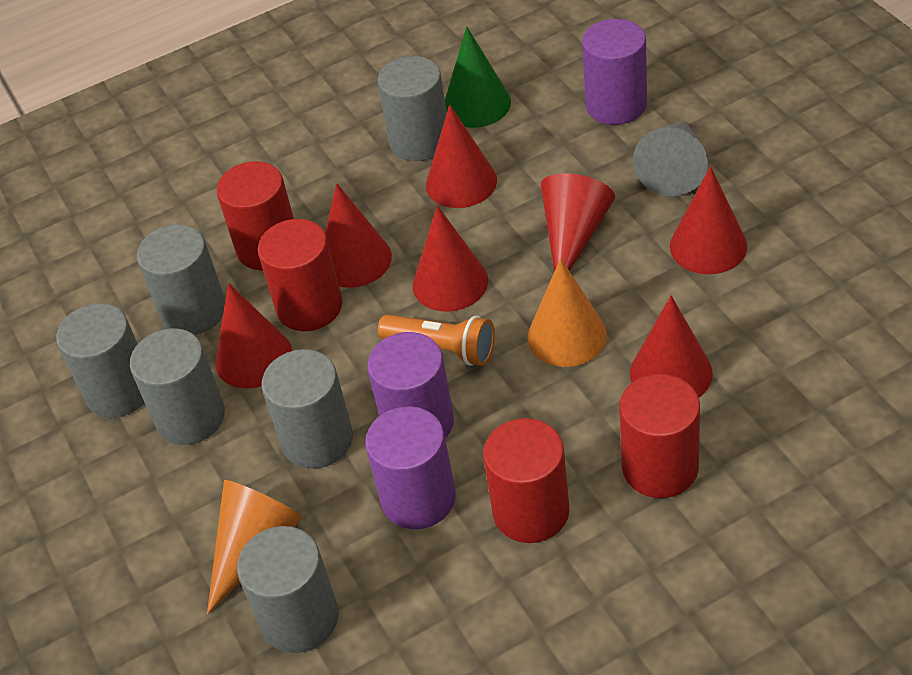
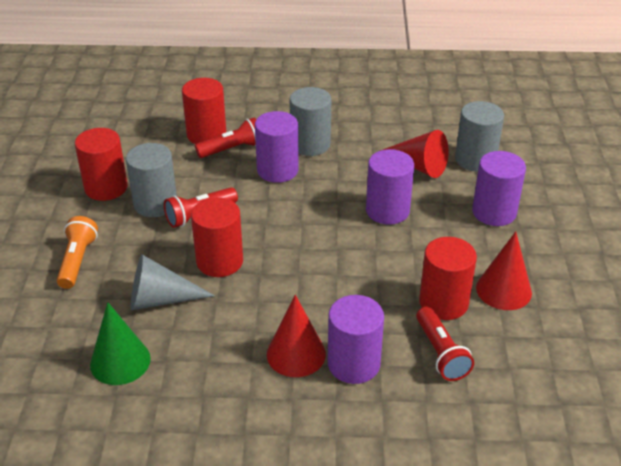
grey cylinder: 6 -> 3
orange cone: 2 -> 0
purple cylinder: 3 -> 4
red cone: 7 -> 3
red flashlight: 0 -> 3

